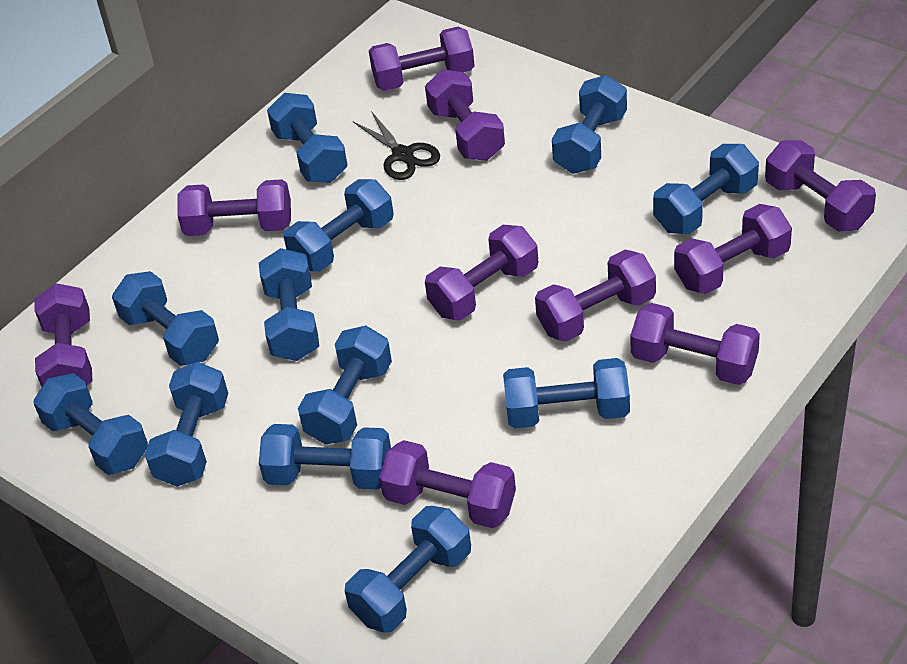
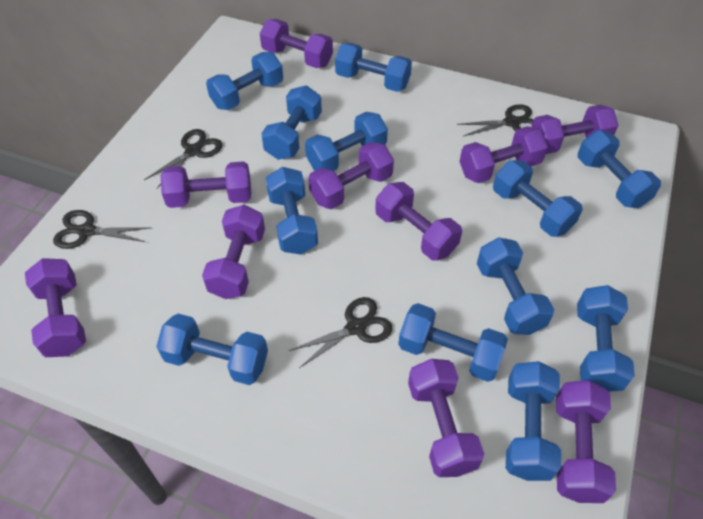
black scissors: 1 -> 4

